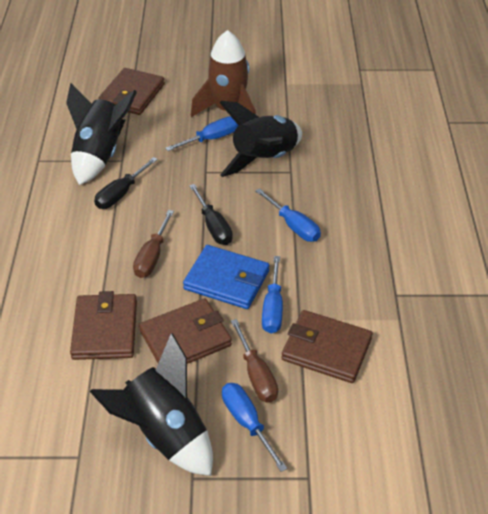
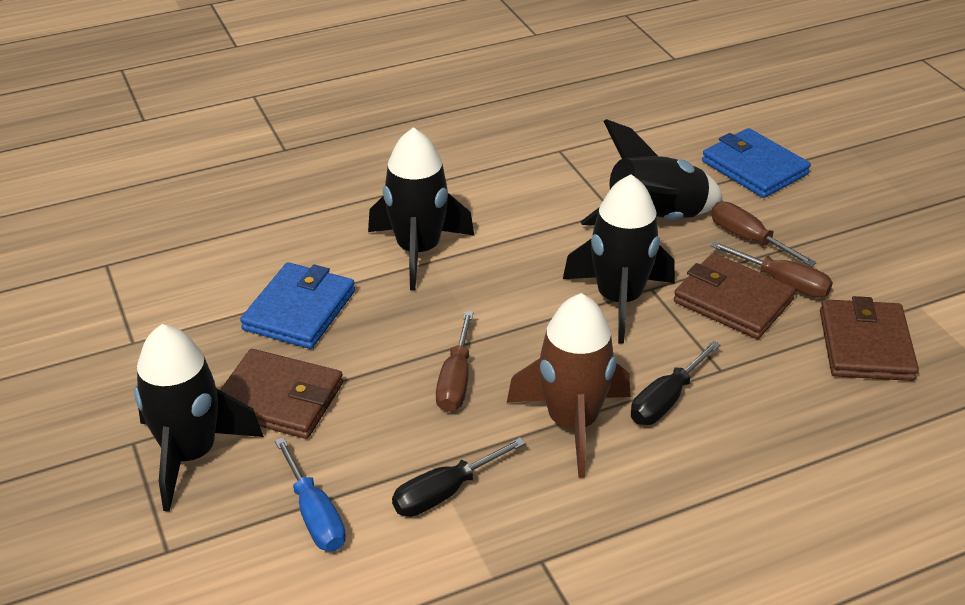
black rocket: 3 -> 4
blue screwdriver: 4 -> 1
blue wallet: 1 -> 2
brown screwdriver: 2 -> 3
brown wallet: 4 -> 3

